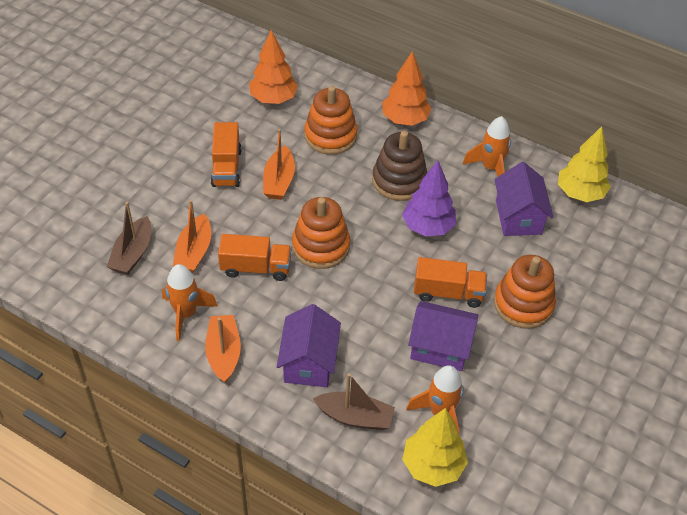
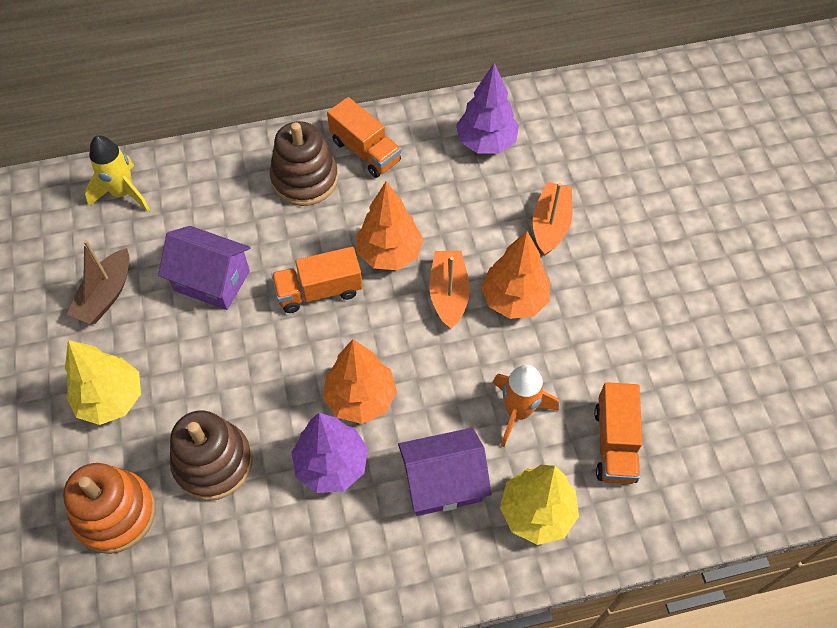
brown boat: 2 -> 1
brown stacking toy: 1 -> 2
orange boat: 3 -> 2
orange rocket: 3 -> 1
orange stacking toy: 3 -> 1
orange tree: 2 -> 3
purple house: 3 -> 2
purple tree: 1 -> 2
yellow rocket: 0 -> 1

